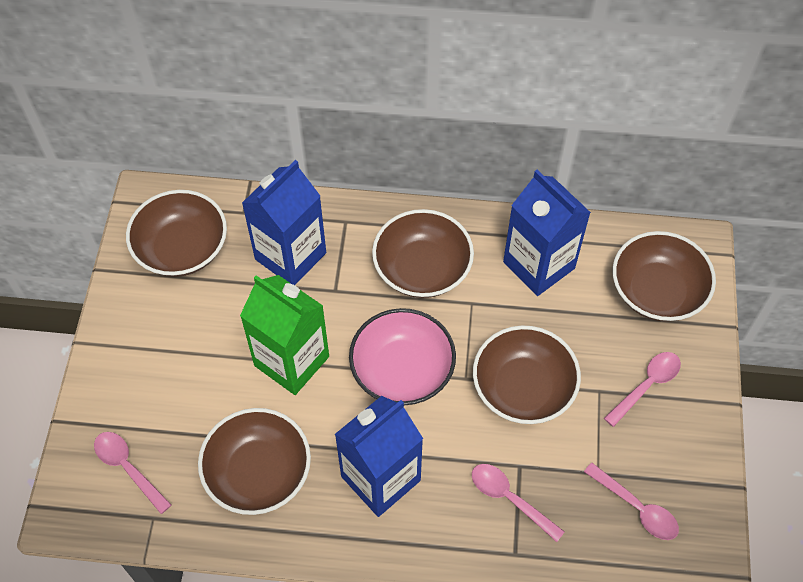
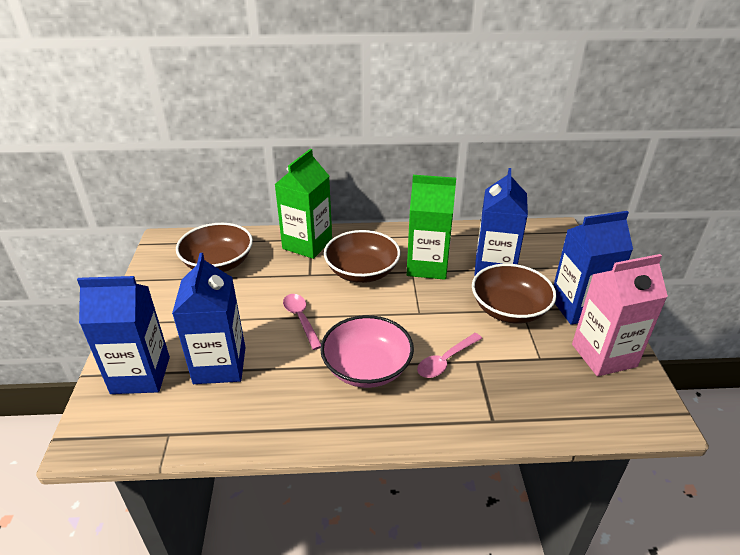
blue carton: 3 -> 4
brown bowl: 5 -> 3
green carton: 1 -> 2
pink carton: 0 -> 1
pink spoon: 4 -> 2

